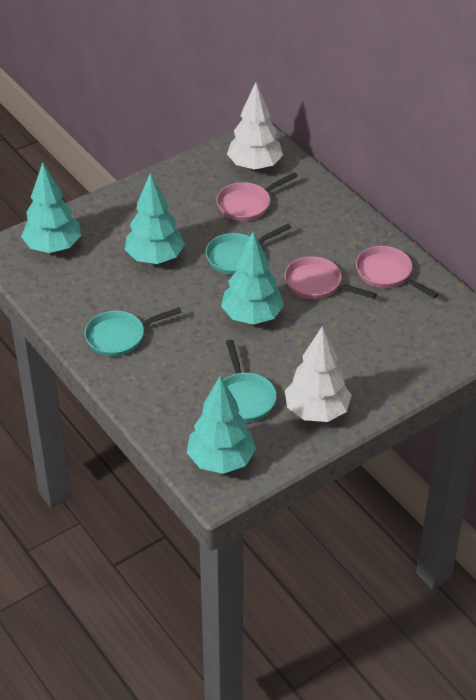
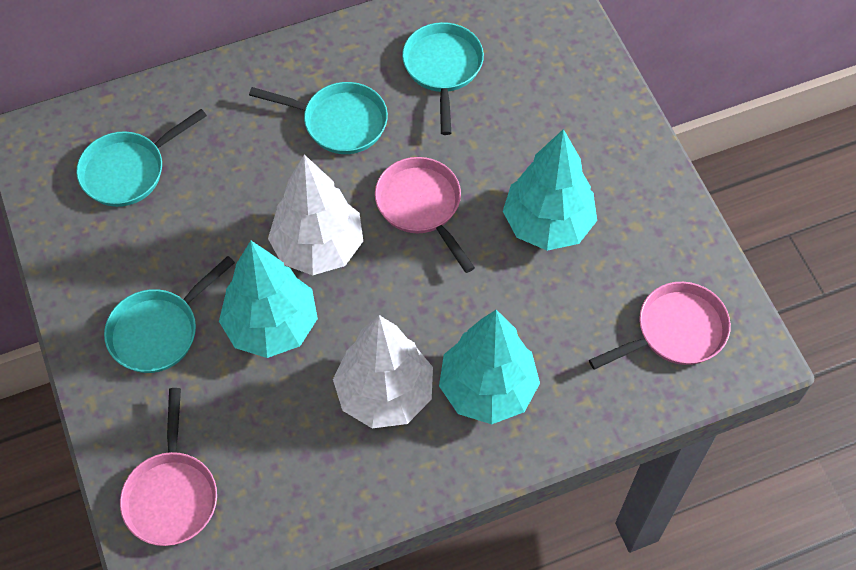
turquoise pan: 3 -> 4
turquoise tree: 4 -> 3

